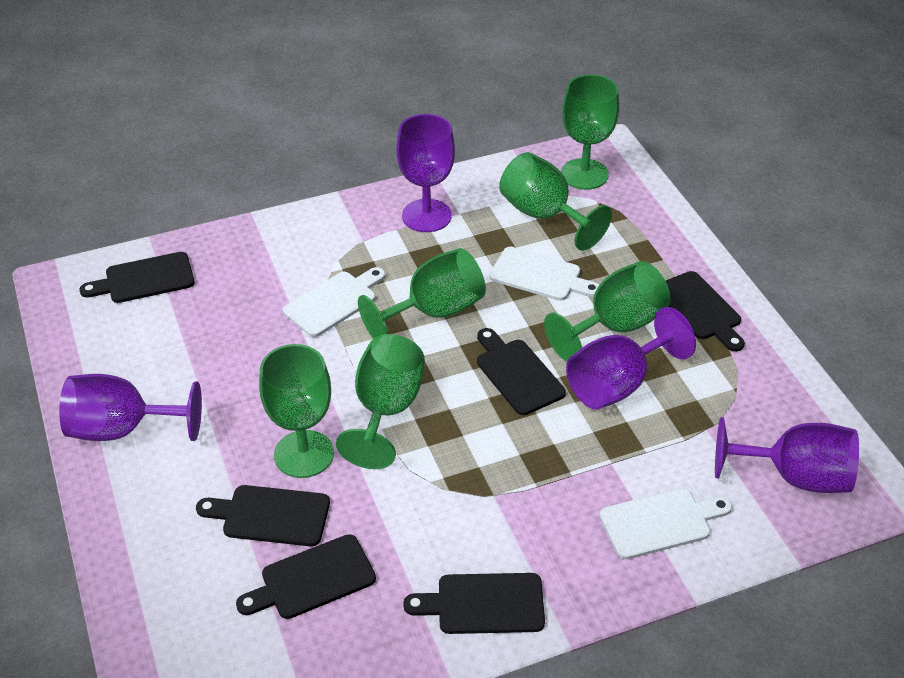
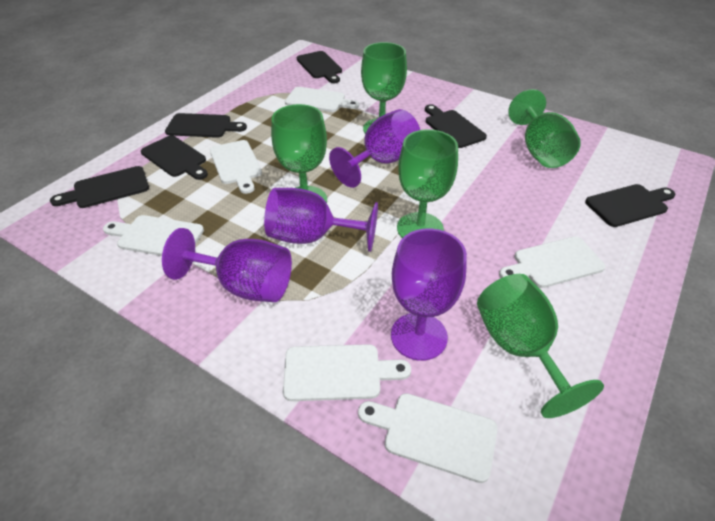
green goblet: 6 -> 5
white cutting board: 3 -> 6

